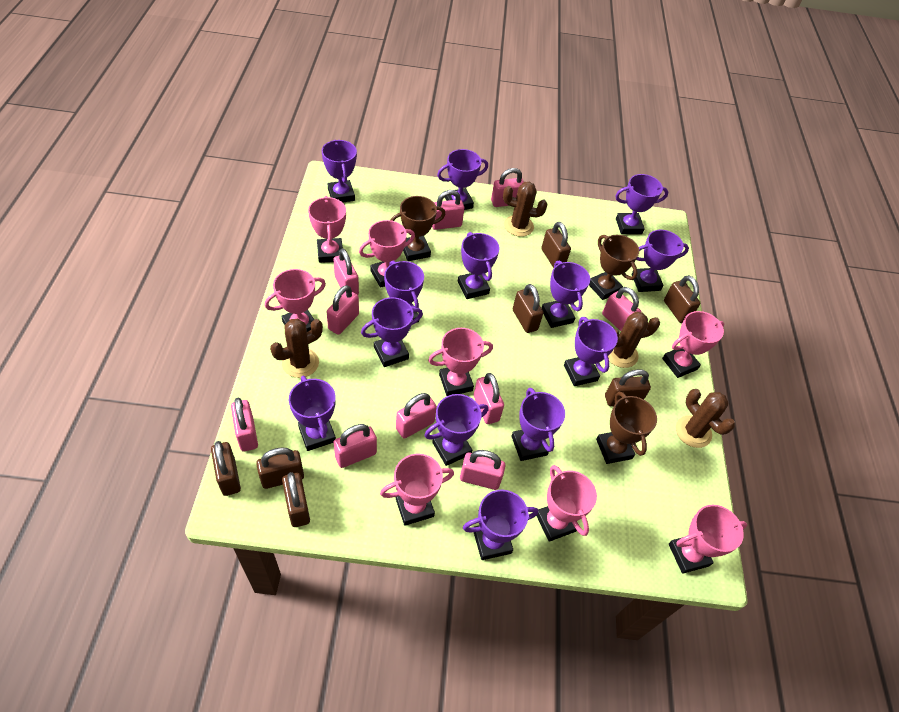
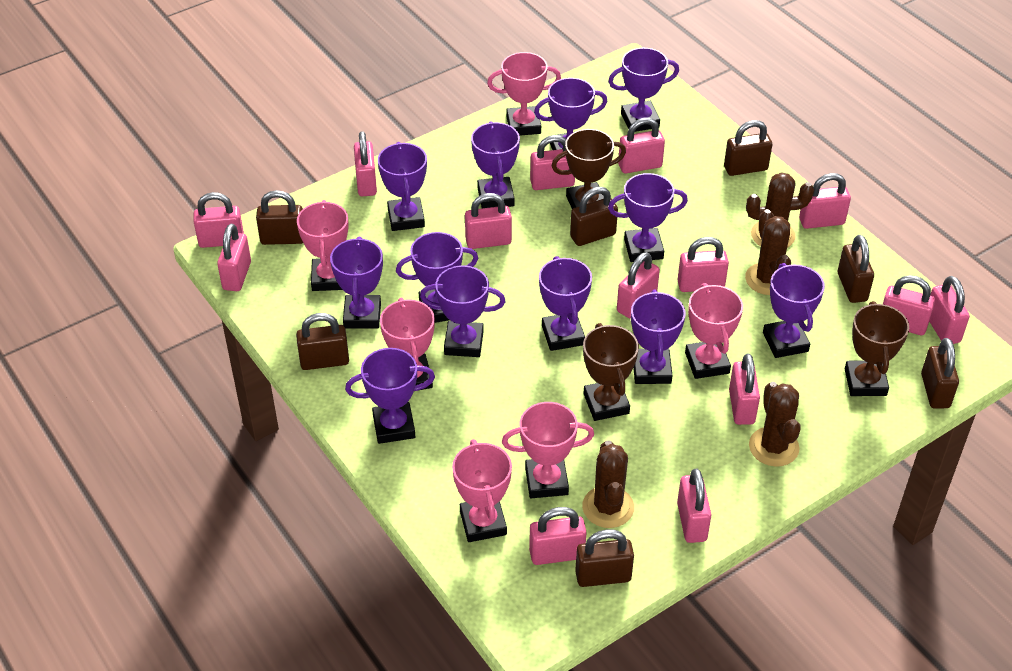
pink padlock: 10 -> 14
pink trophy: 8 -> 6
purple trophy: 13 -> 12

